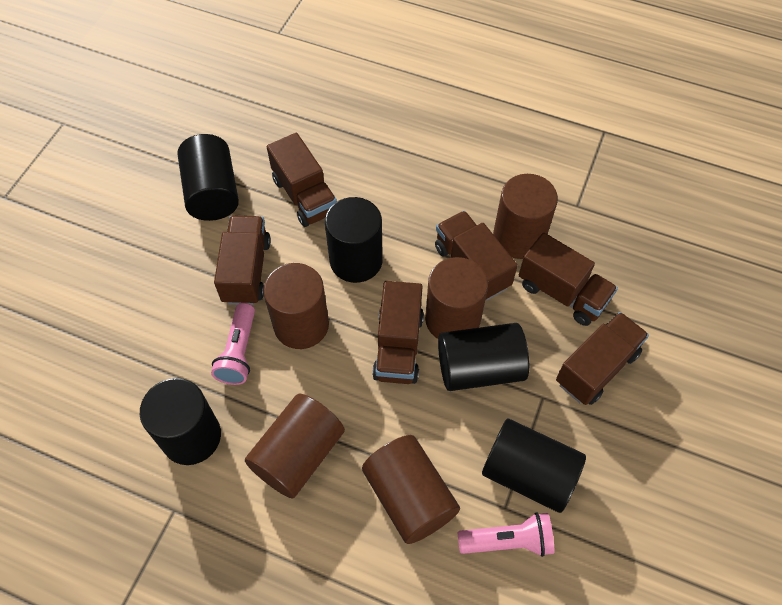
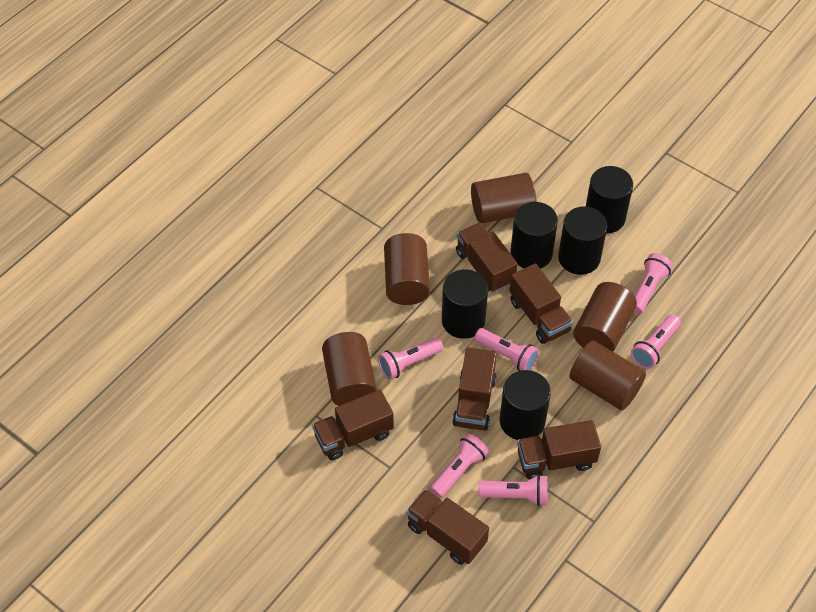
pink flashlight: 2 -> 6

